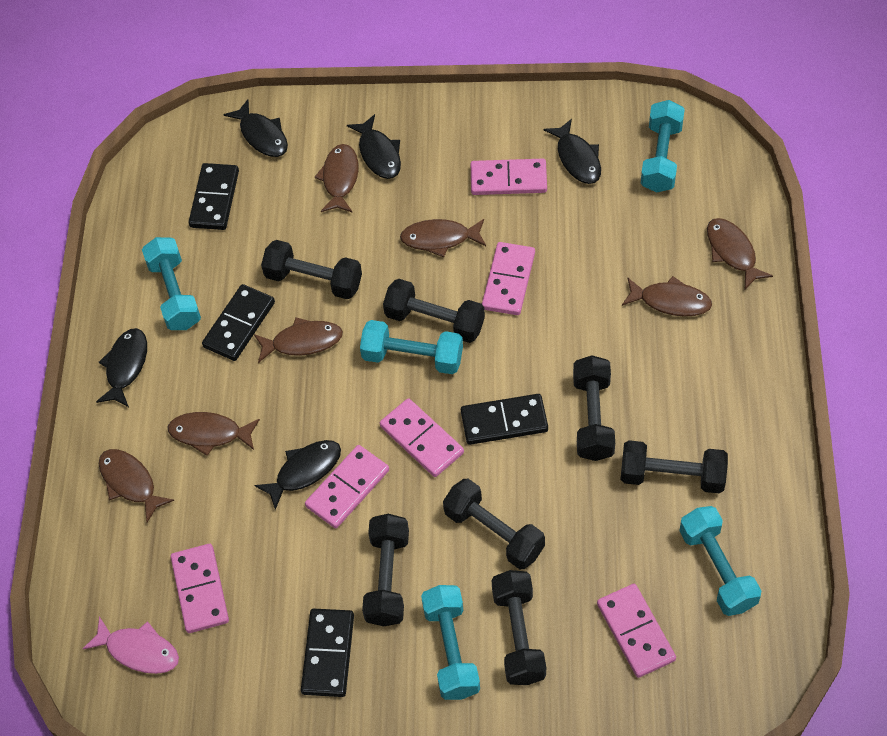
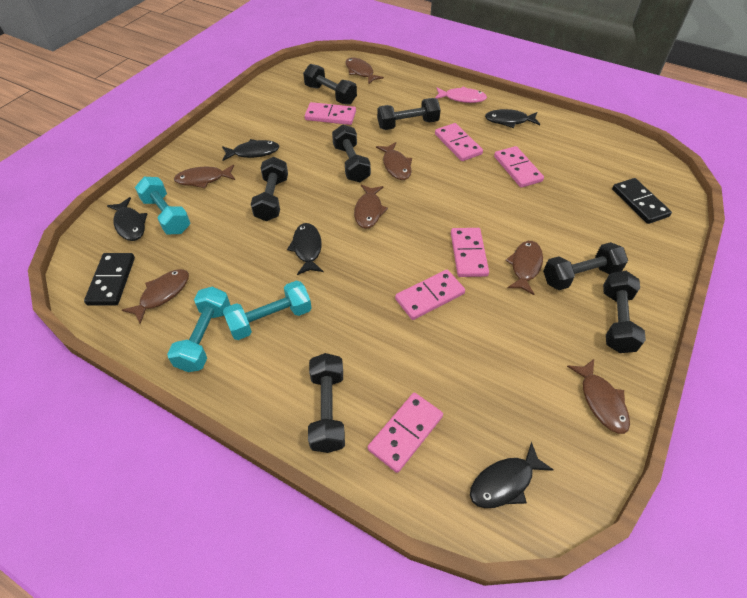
black domino: 4 -> 2
turquoise dumbbell: 5 -> 3

